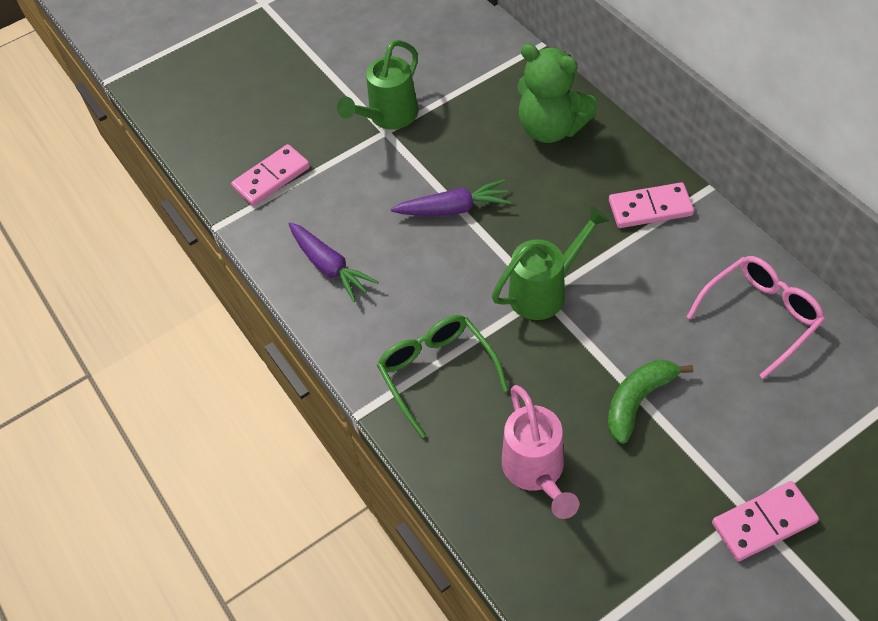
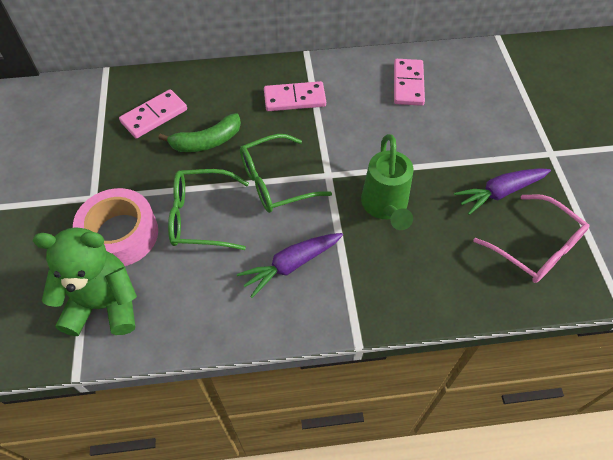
green glasses: 1 -> 2
green watering can: 2 -> 1
pink tape: 0 -> 1
pink watering can: 1 -> 0

